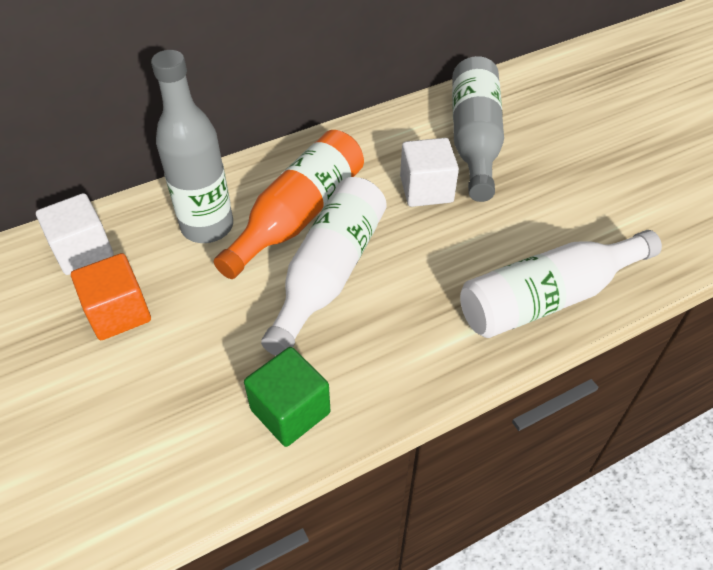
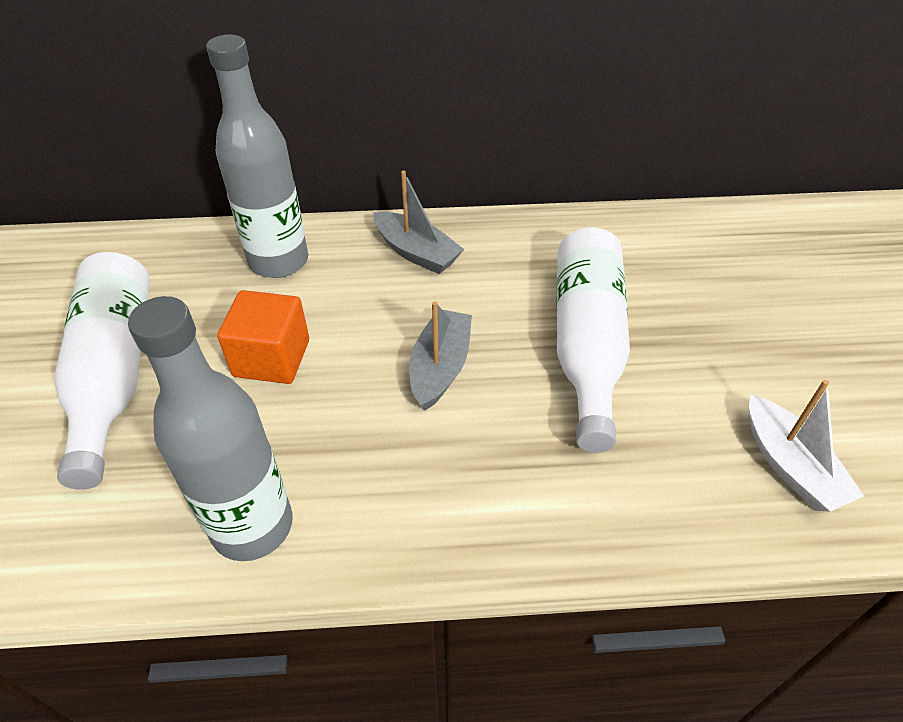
green cube: 1 -> 0
grey boat: 0 -> 2
orange bottle: 1 -> 0
white boat: 0 -> 1
white cube: 2 -> 0

